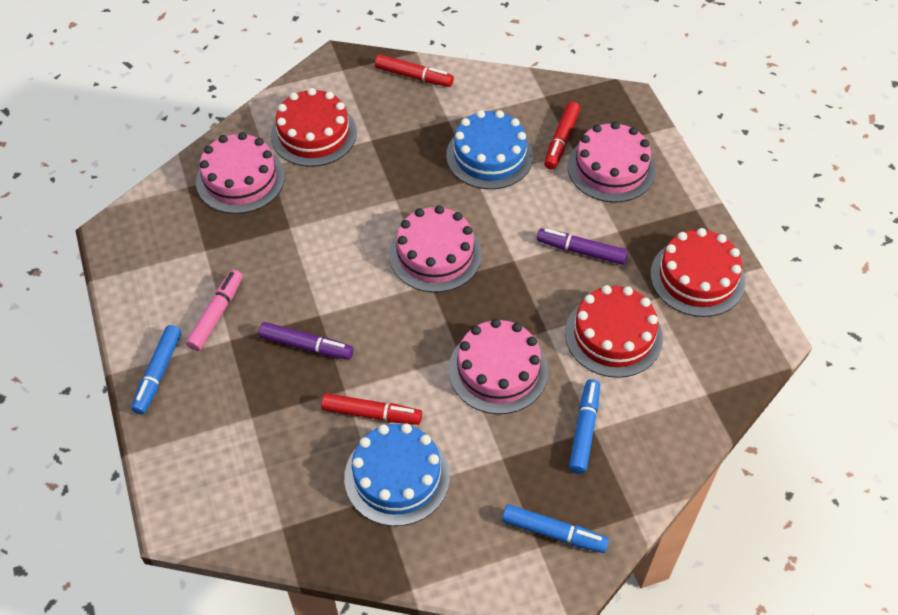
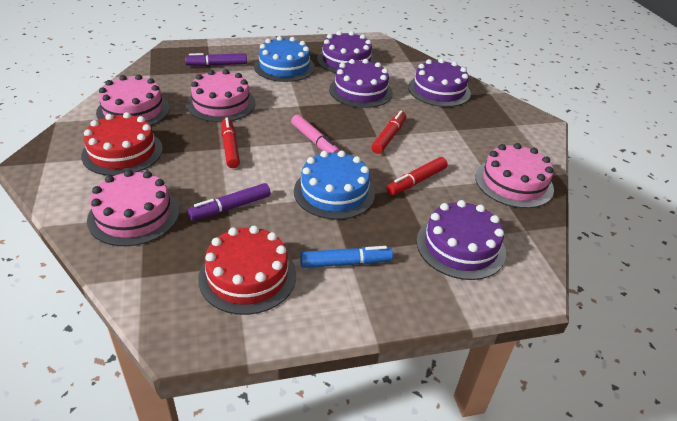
blue marker: 3 -> 1
purple cake: 0 -> 4
red cake: 3 -> 2

